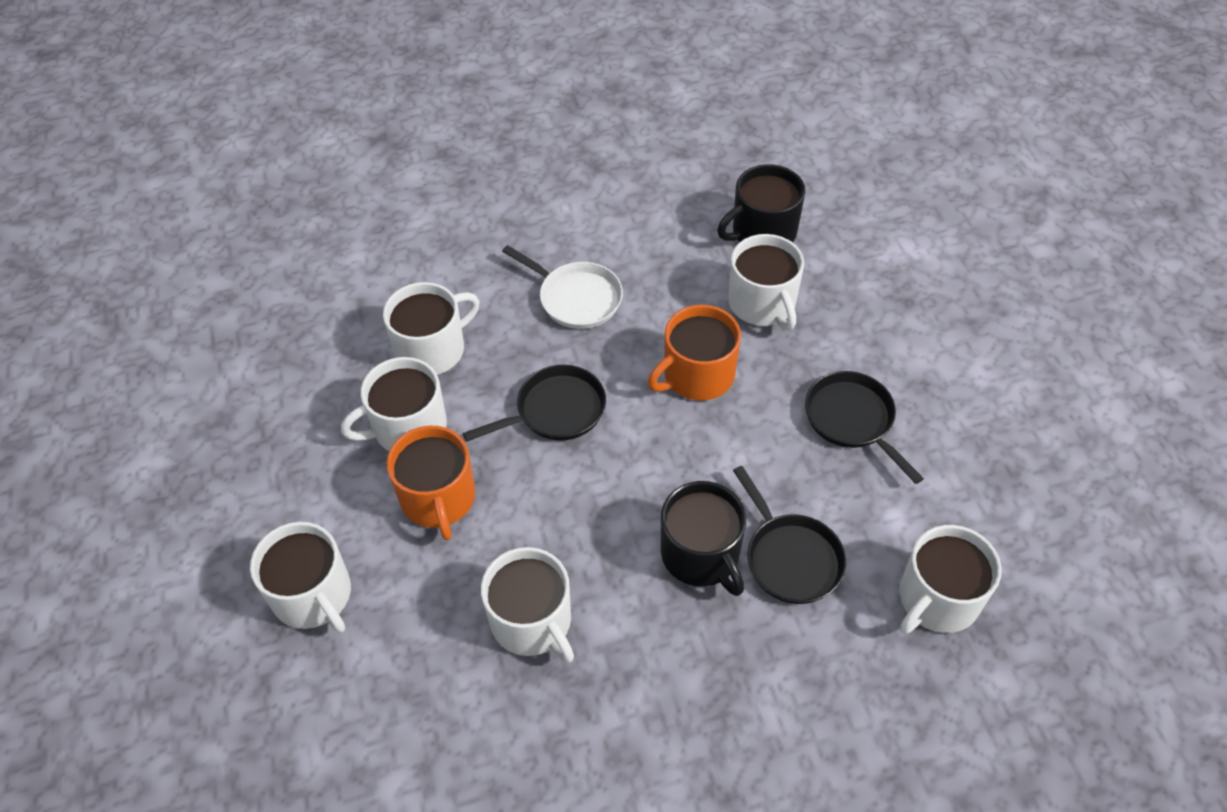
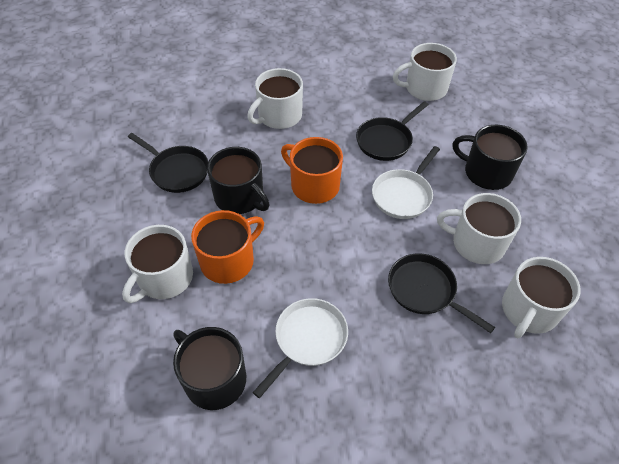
black mug: 2 -> 3
white mug: 6 -> 5
white pan: 1 -> 2

